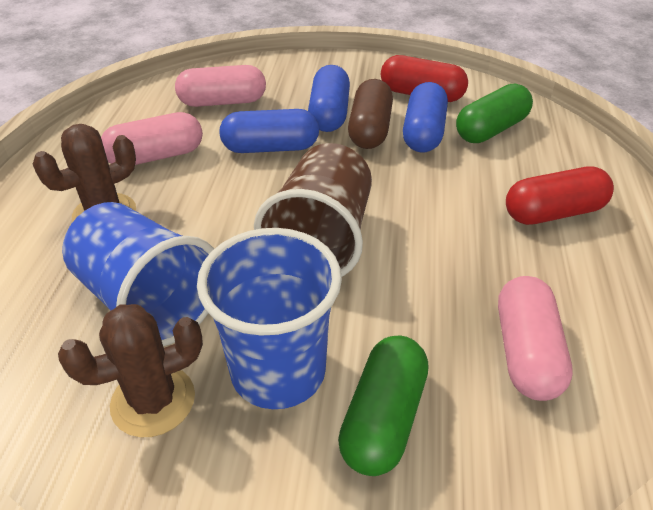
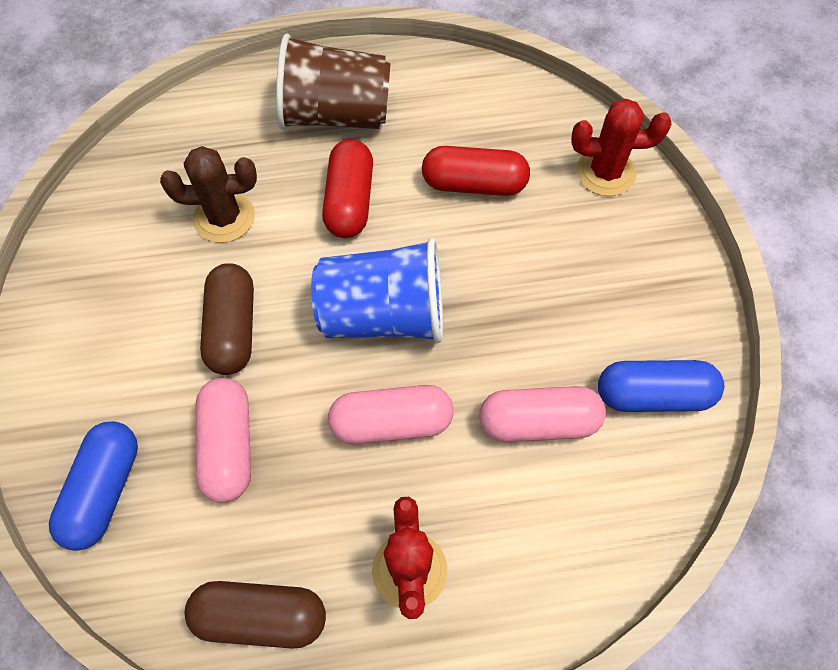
blue capsule: 3 -> 2
blue cup: 2 -> 1
brown cactus: 2 -> 1
brown capsule: 1 -> 2
green capsule: 2 -> 0
red cactus: 0 -> 2

